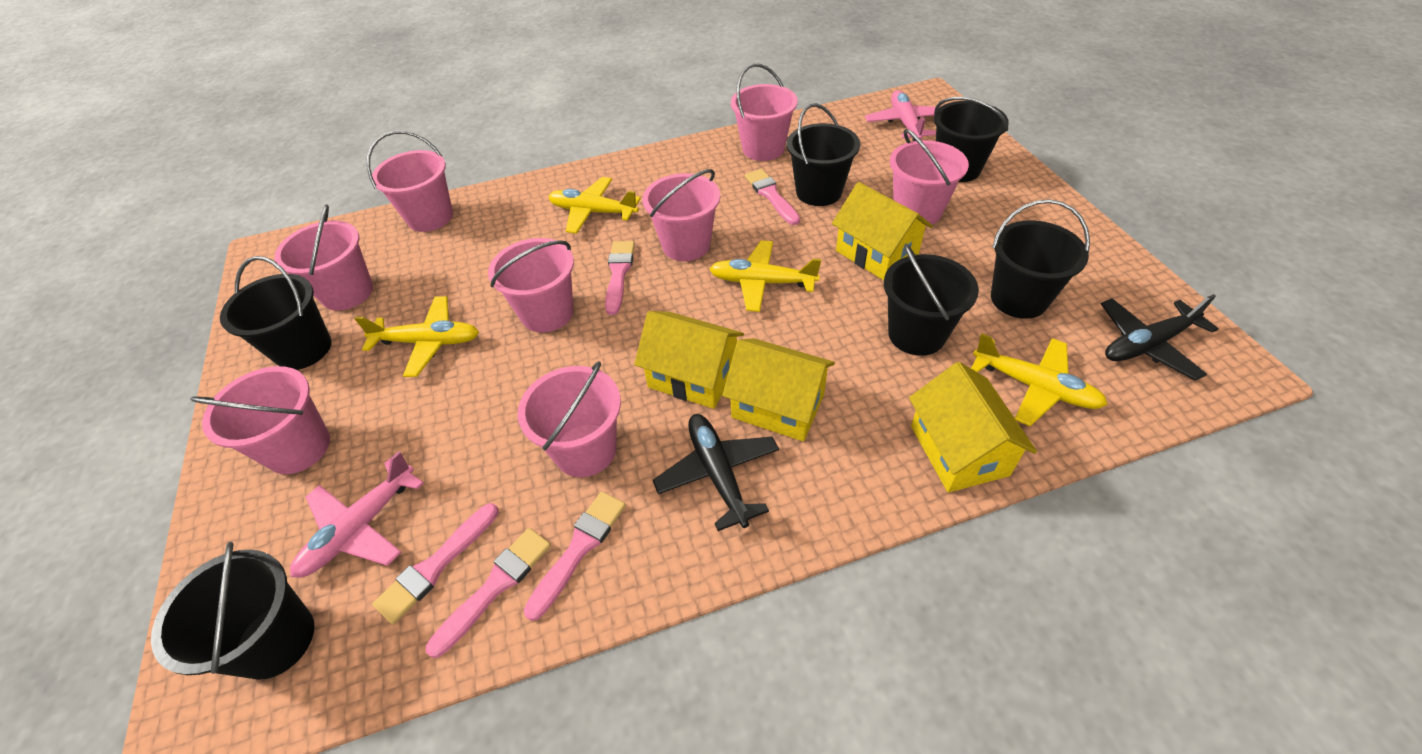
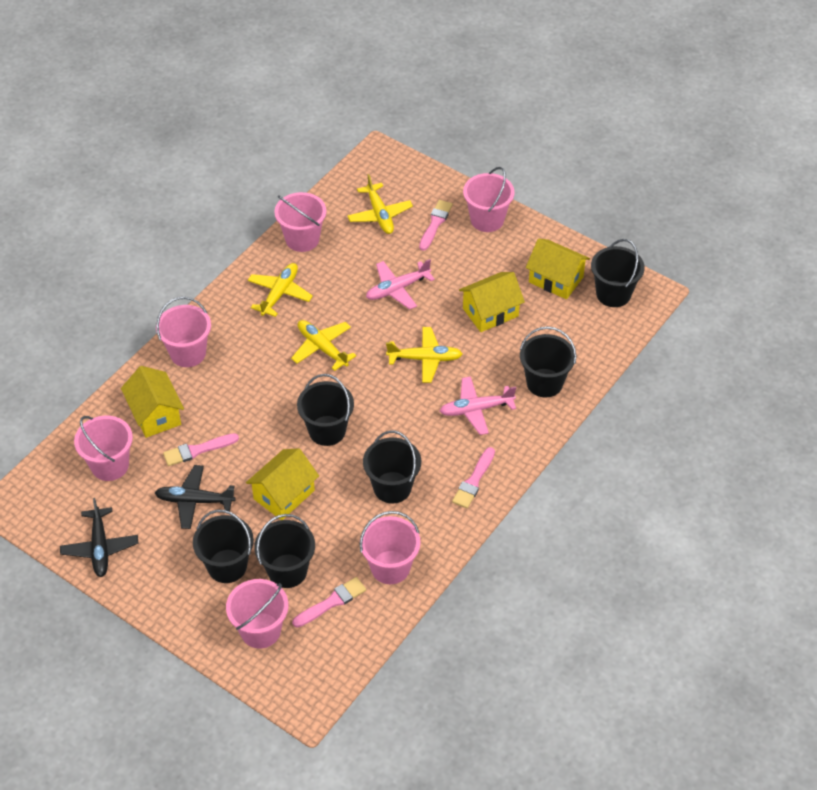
pink brush: 5 -> 4
pink bucket: 8 -> 6

